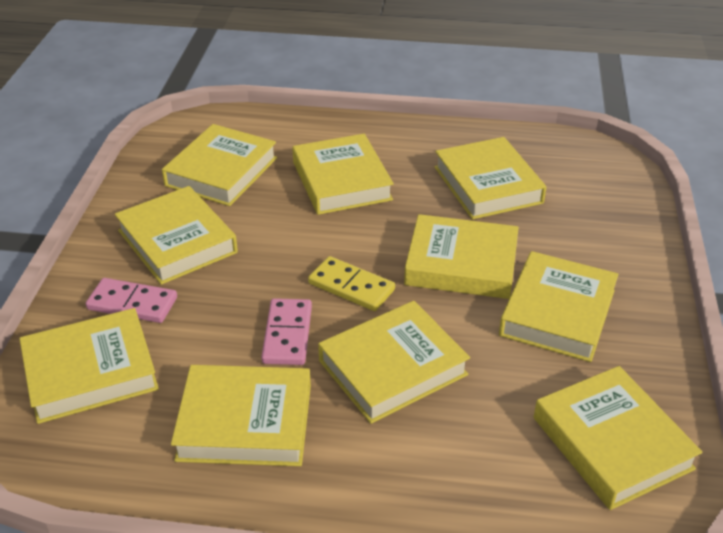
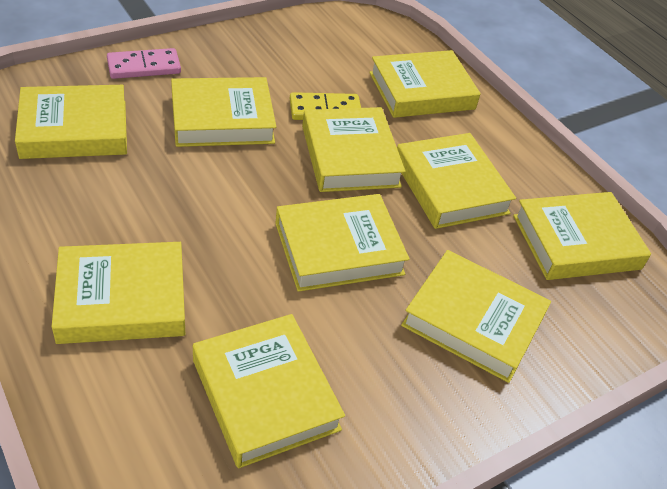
pink domino: 2 -> 1

